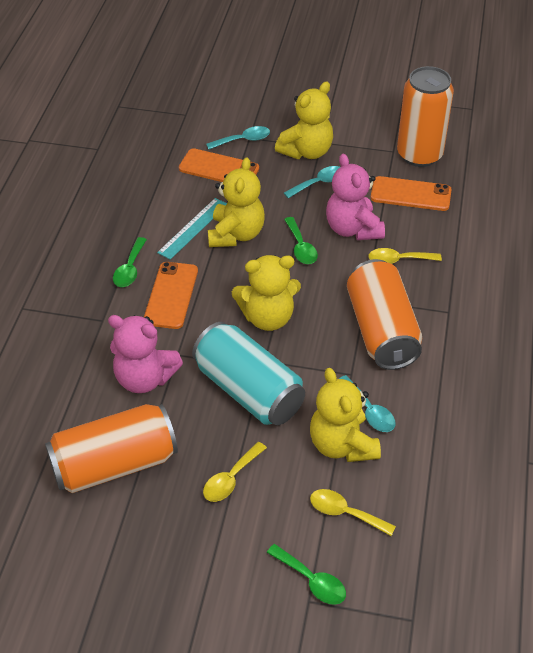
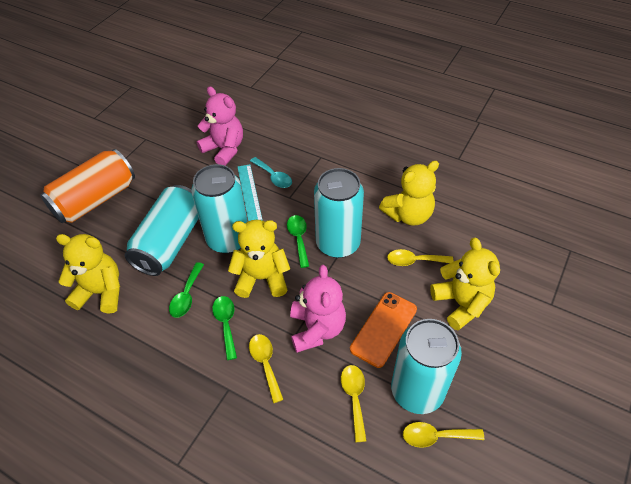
orange can: 3 -> 1
orange phone: 3 -> 1
turquoise can: 1 -> 4
turquoise spoon: 3 -> 1
yellow spoon: 3 -> 4

